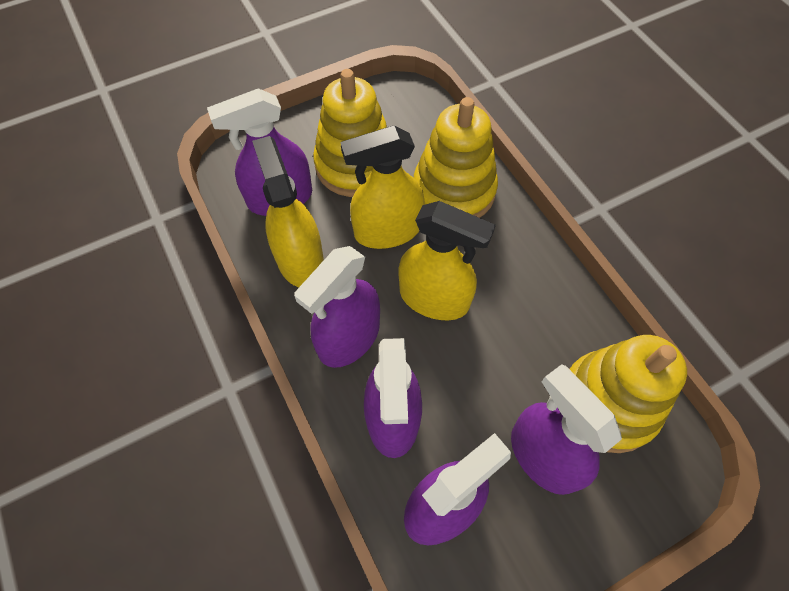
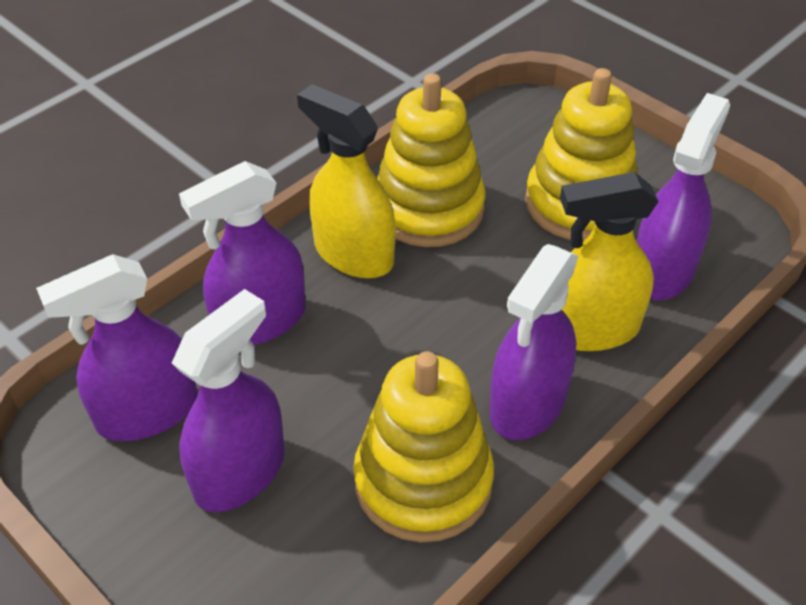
yellow spray bottle: 3 -> 2

